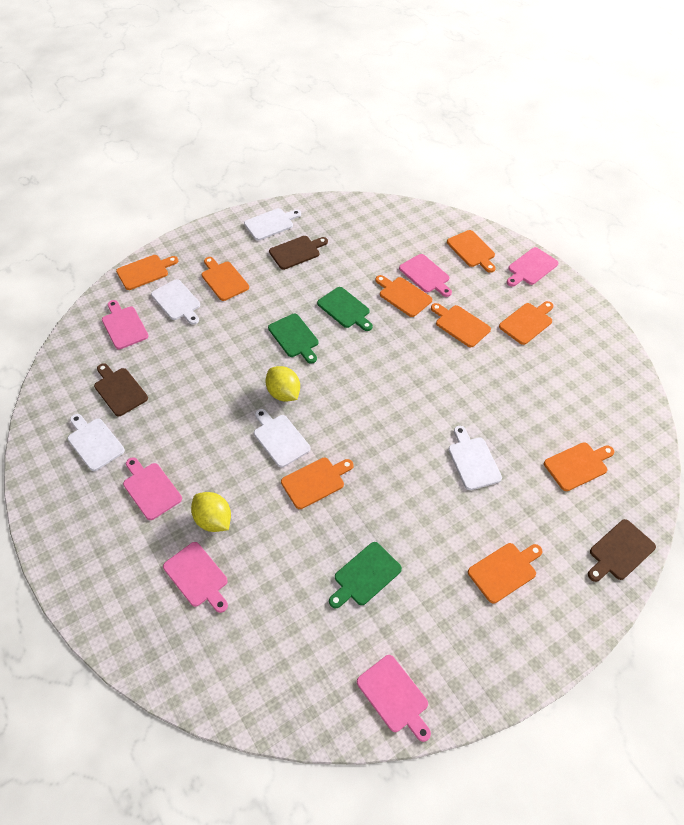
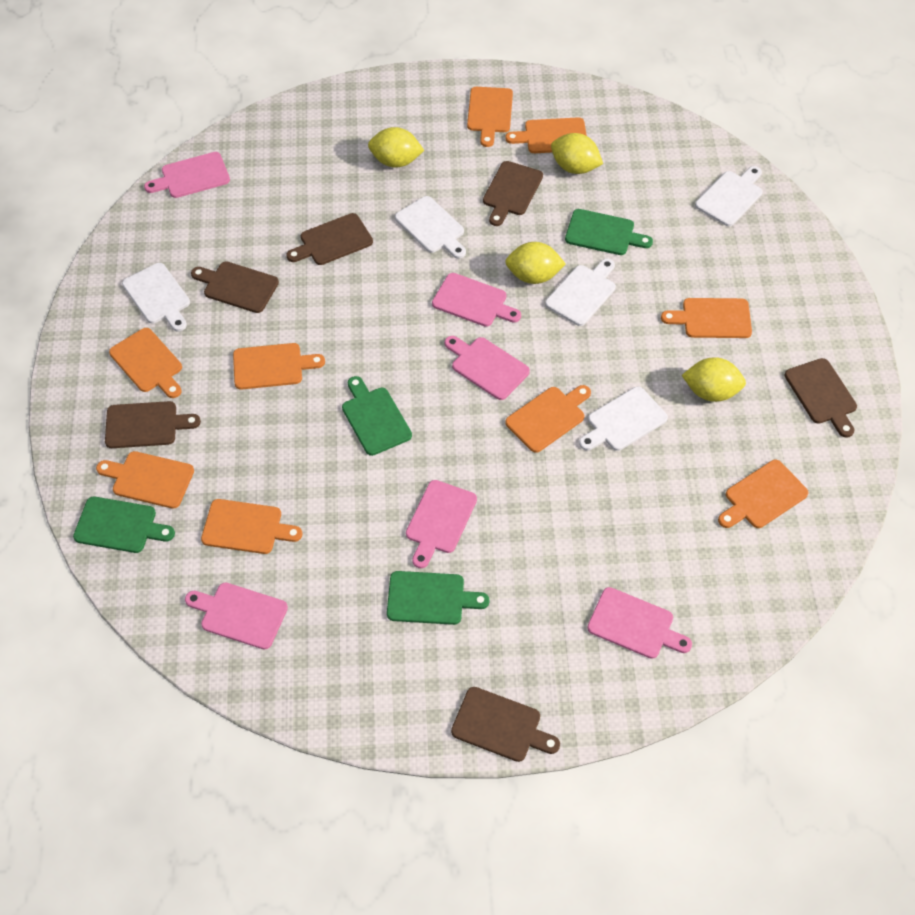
brown cutting board: 3 -> 6
green cutting board: 3 -> 4
yellow lemon: 2 -> 4

